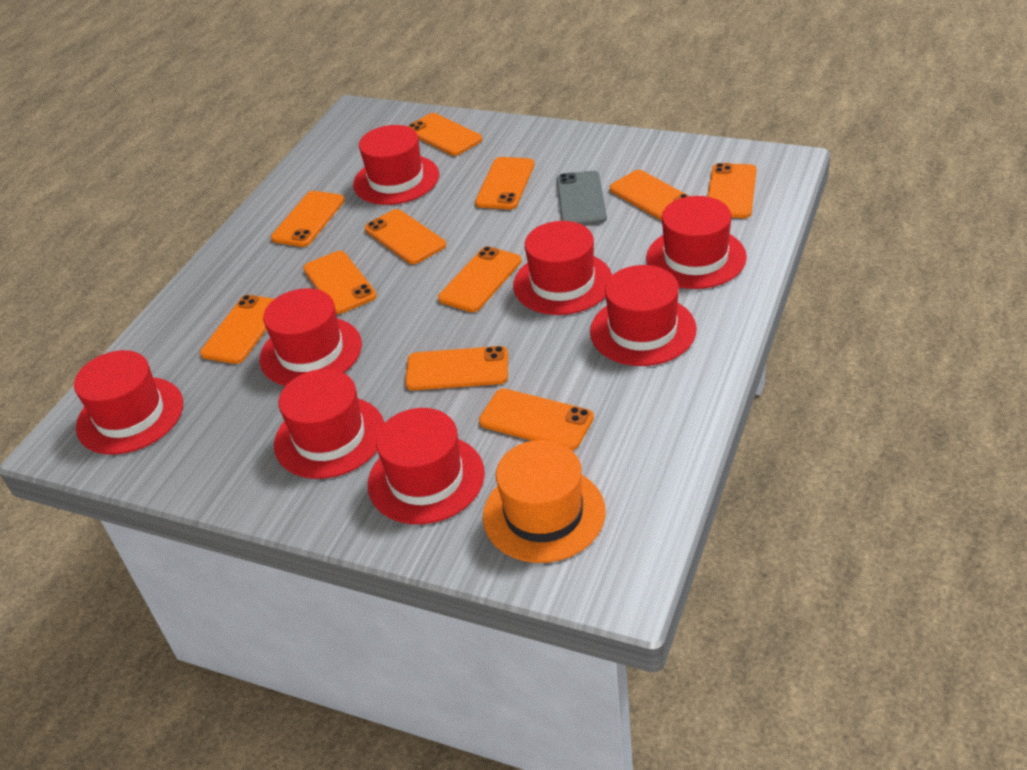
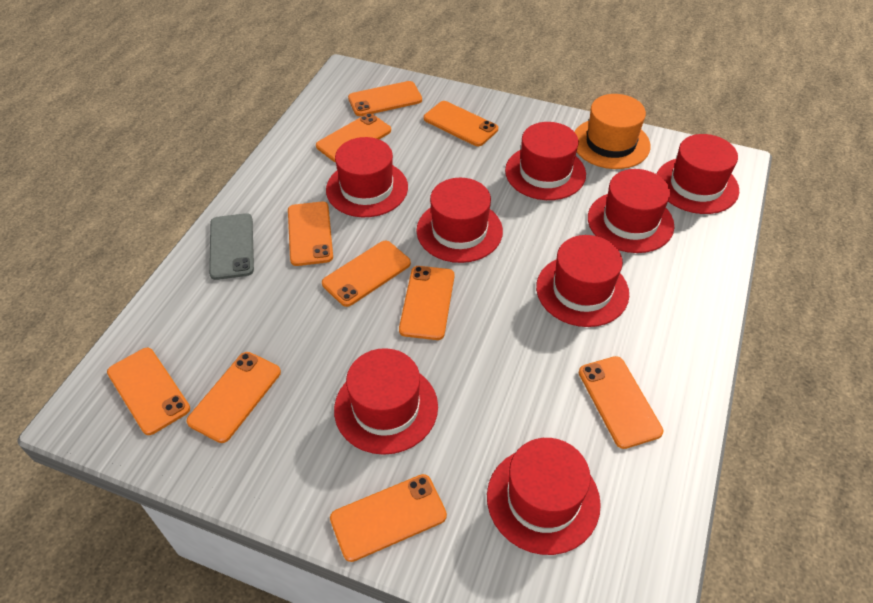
orange phone: 11 -> 10

